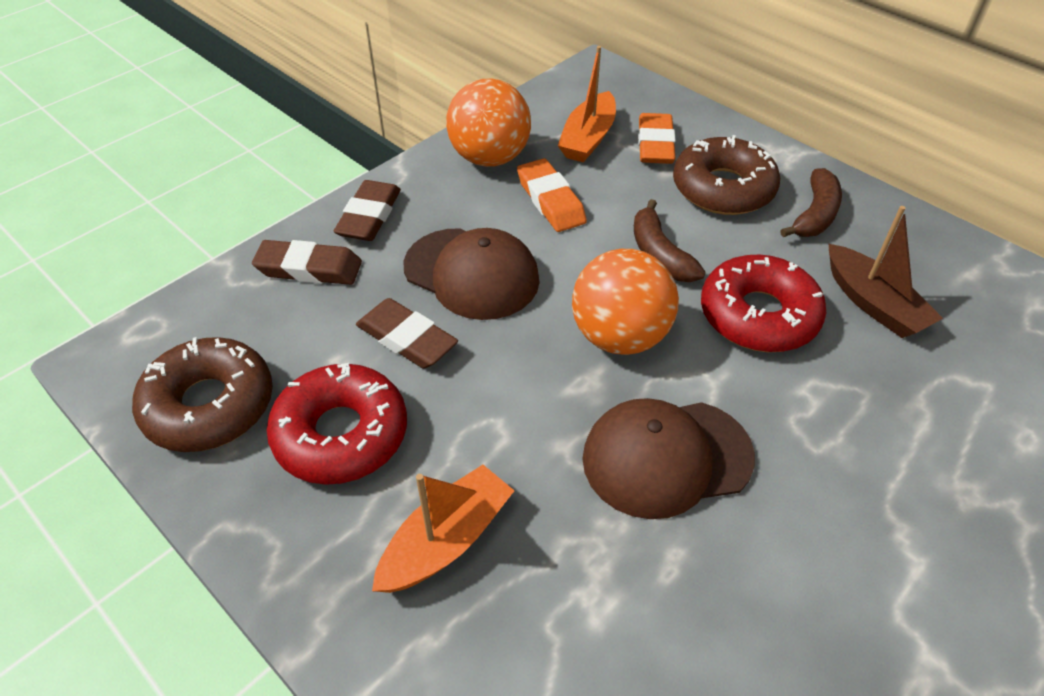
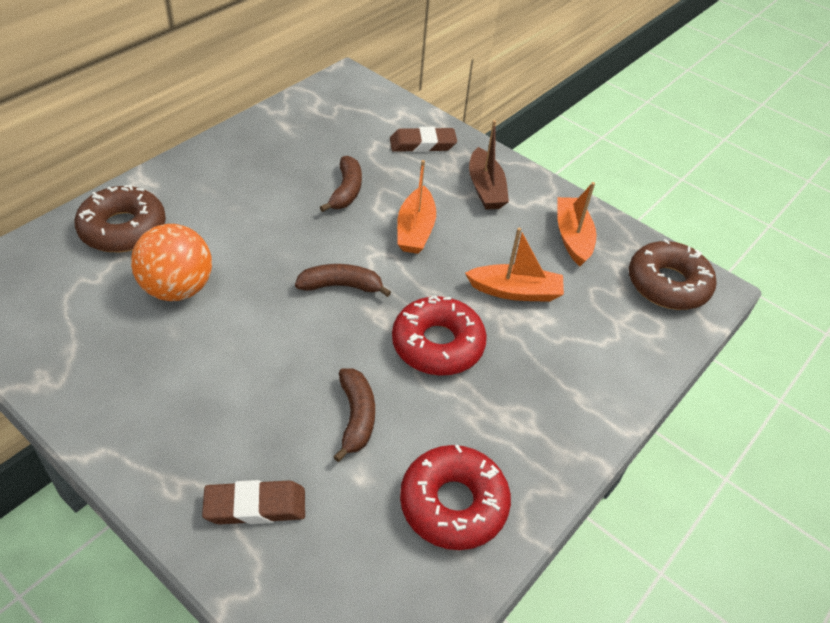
brown banana: 2 -> 3
brown cap: 2 -> 0
brown eraser: 3 -> 2
orange ball: 2 -> 1
orange boat: 2 -> 3
orange eraser: 2 -> 0

